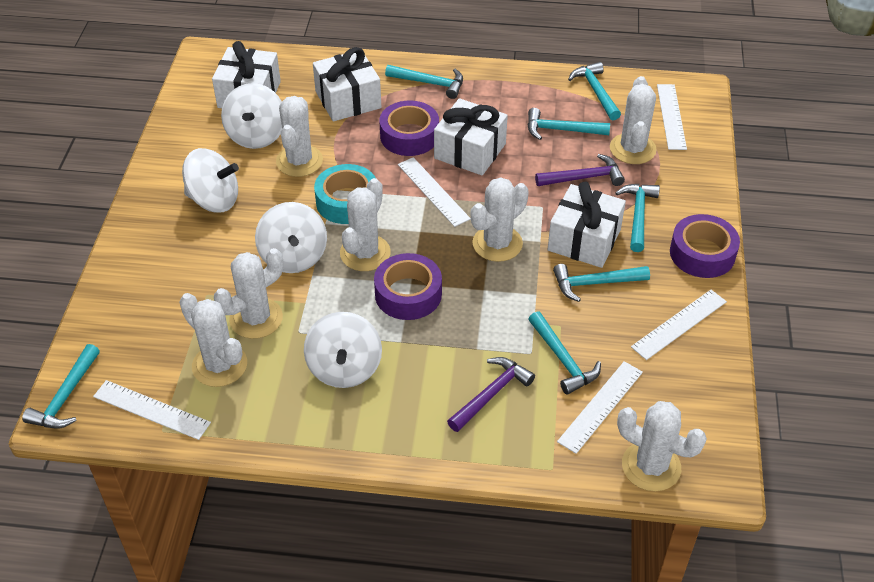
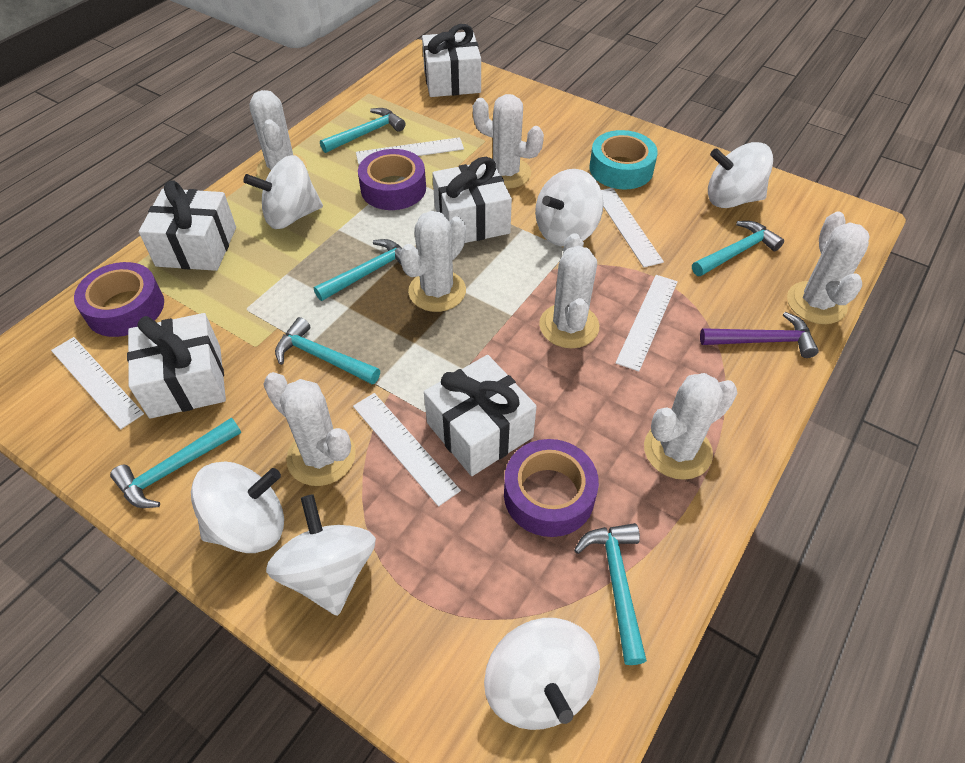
purple hammer: 2 -> 1
turquoise hammer: 7 -> 6
white gift: 4 -> 5
white spinning top: 4 -> 6

